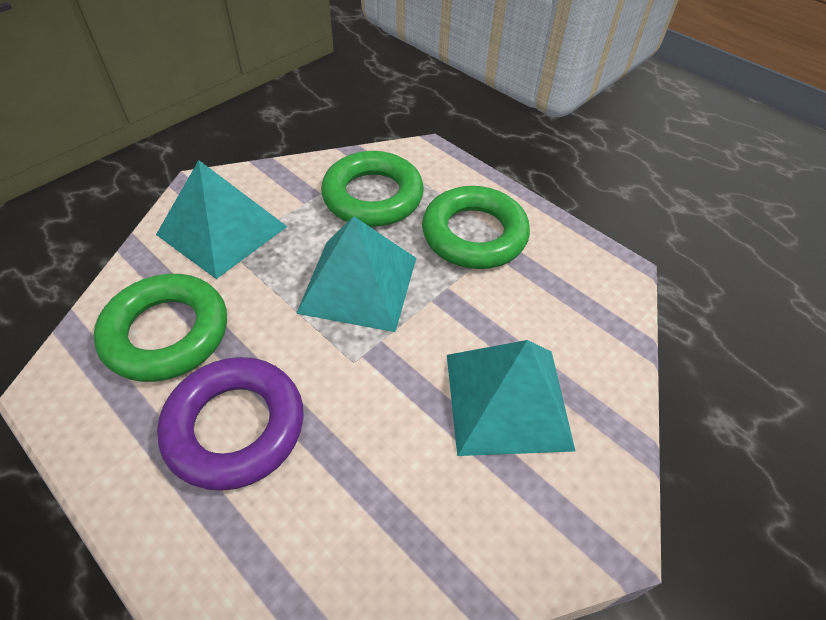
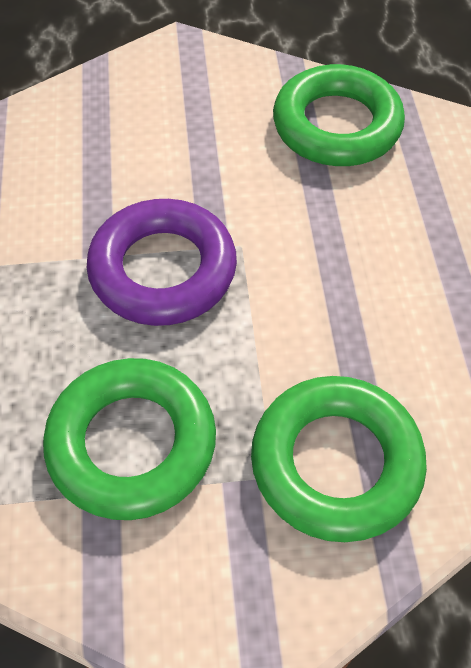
turquoise pyramid: 3 -> 0

